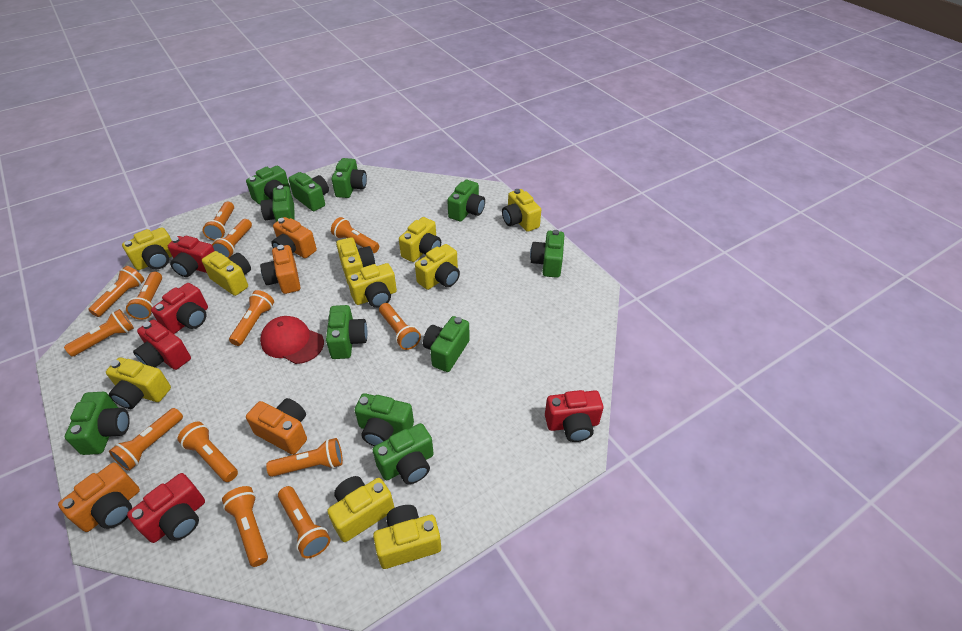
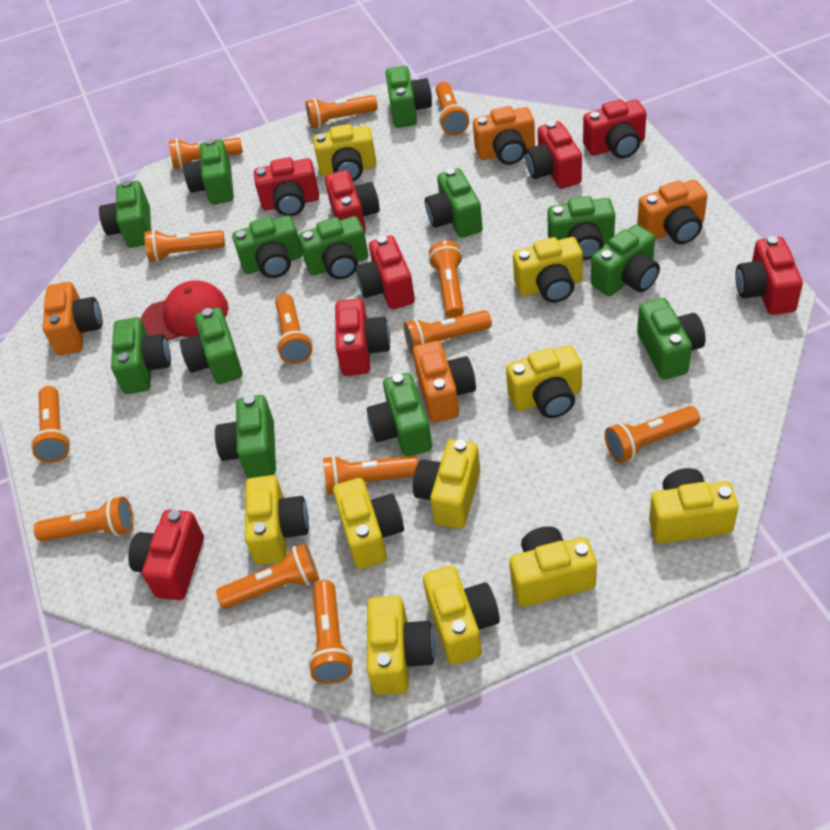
green camera: 11 -> 13
red camera: 5 -> 8

